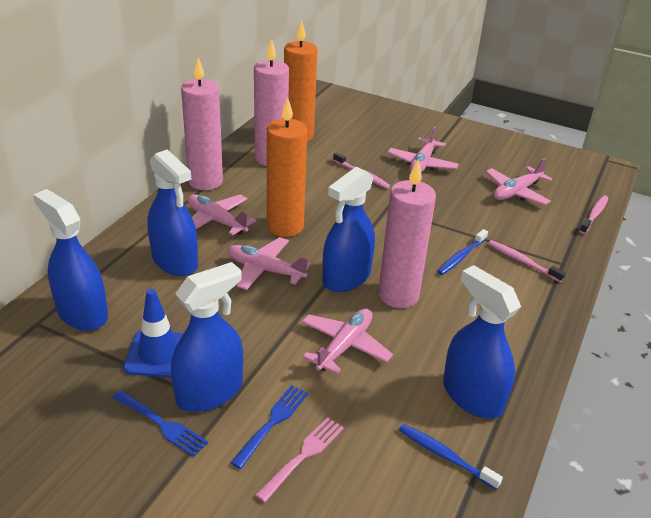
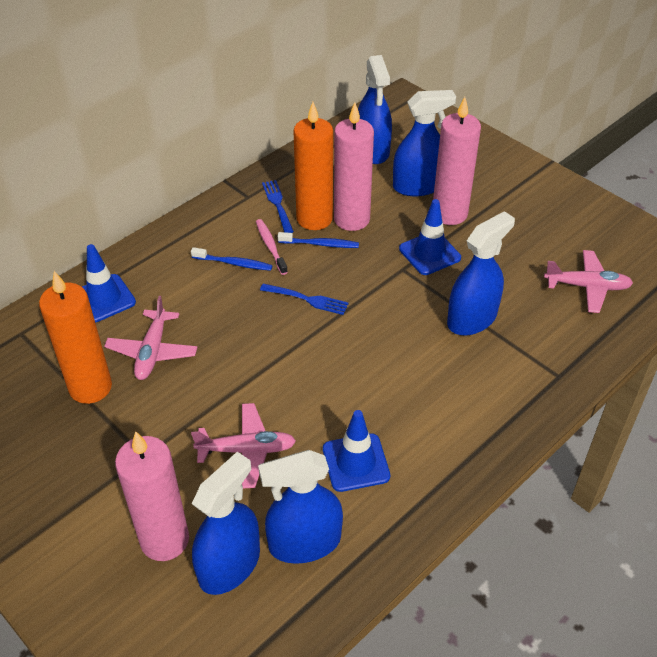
blue traffic cone: 1 -> 3
pink fork: 1 -> 0
pink plane: 5 -> 3
pink toothbrush: 3 -> 1

